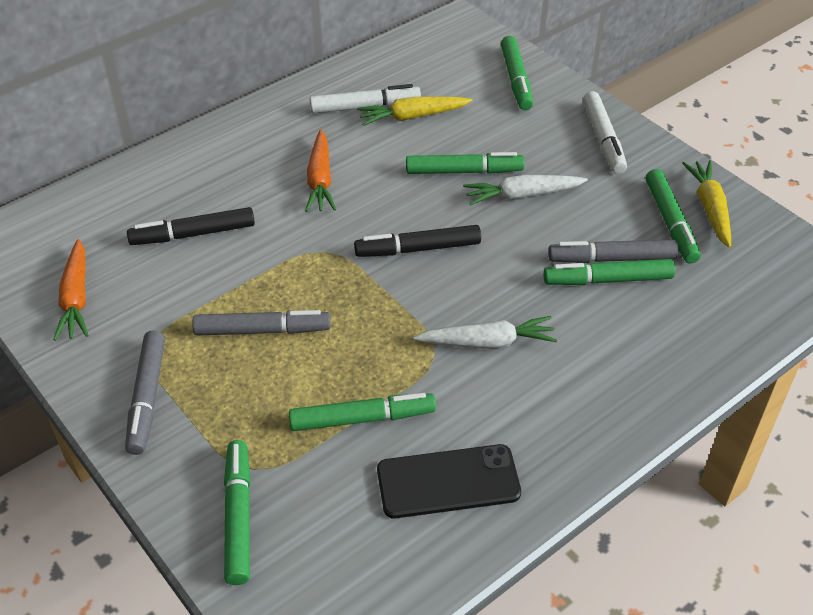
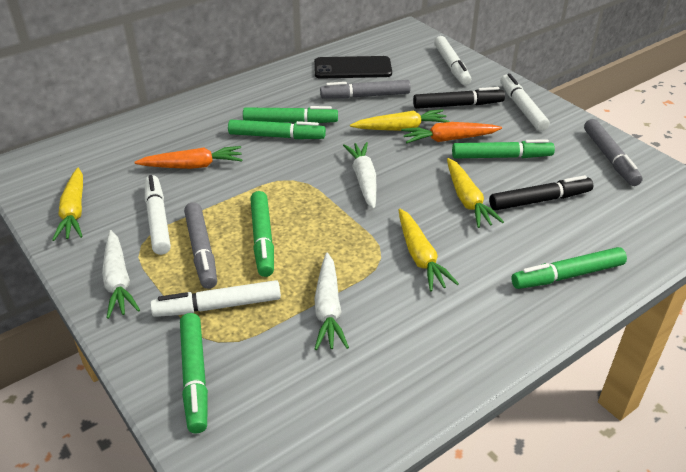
white carrot: 2 -> 3
white marker: 2 -> 4
yellow carrot: 2 -> 4

